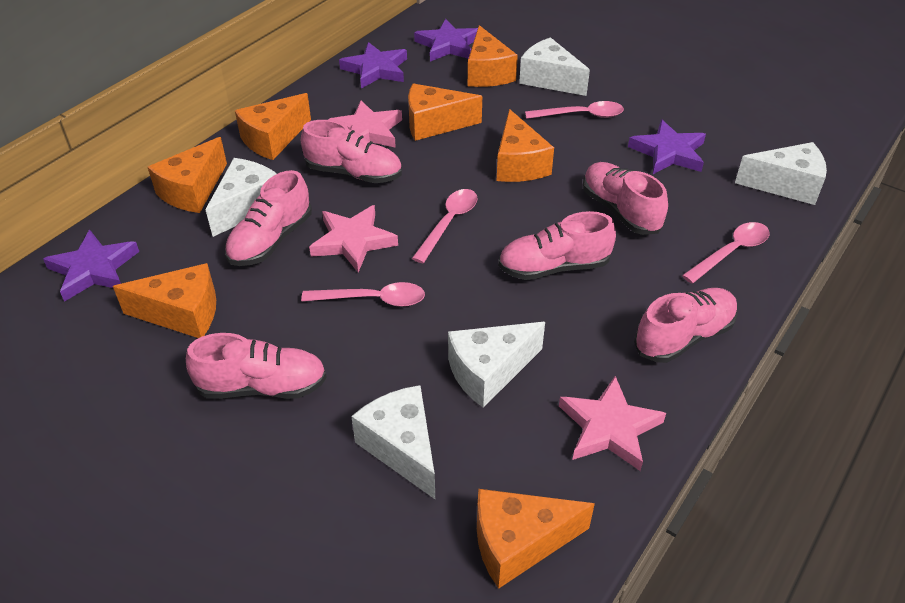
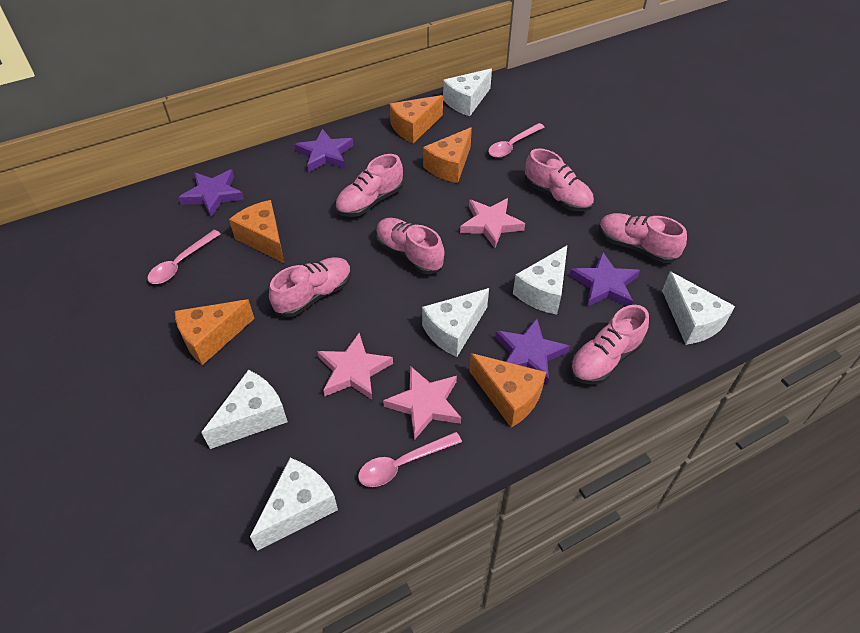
orange cheese: 7 -> 5
pink spoon: 4 -> 3
white cheese: 5 -> 6

